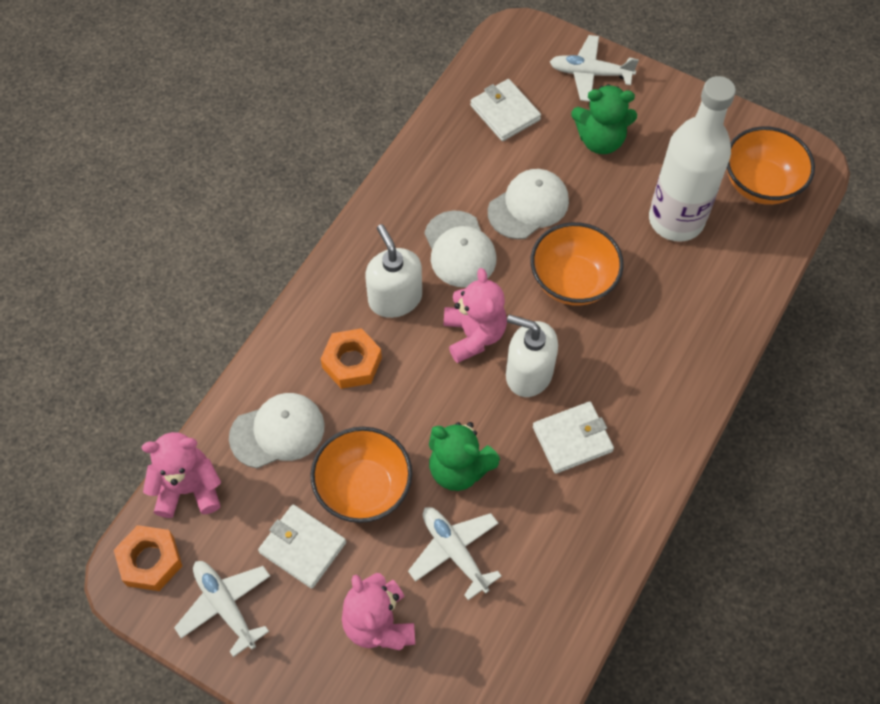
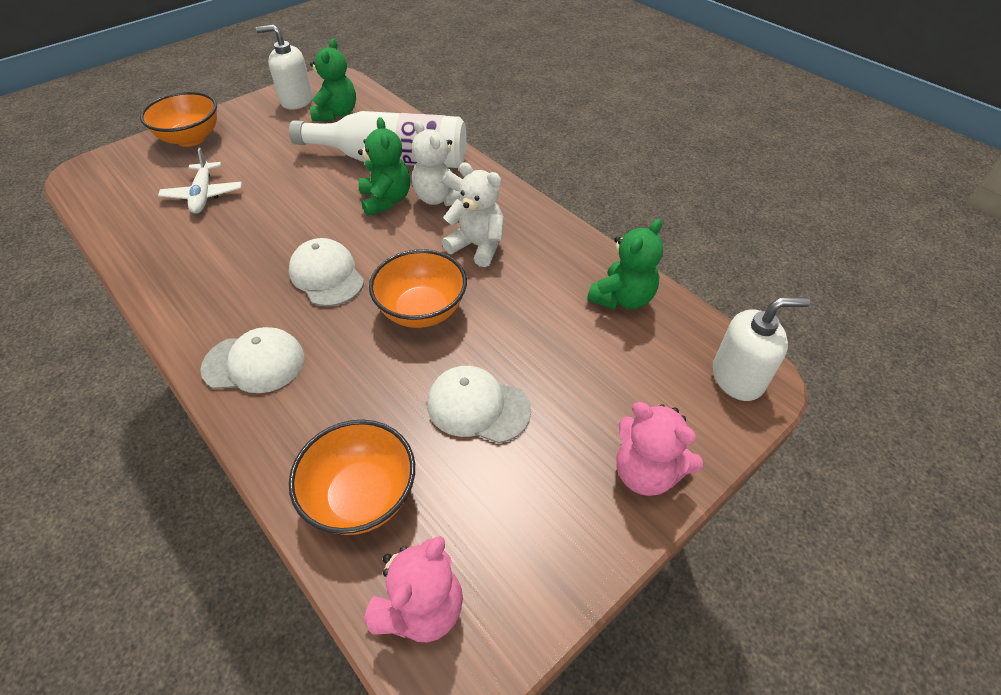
green teddy bear: 2 -> 3
orange nut: 2 -> 0
pink teddy bear: 3 -> 2
white plane: 3 -> 1
white teddy bear: 0 -> 2
white wallet: 3 -> 0

